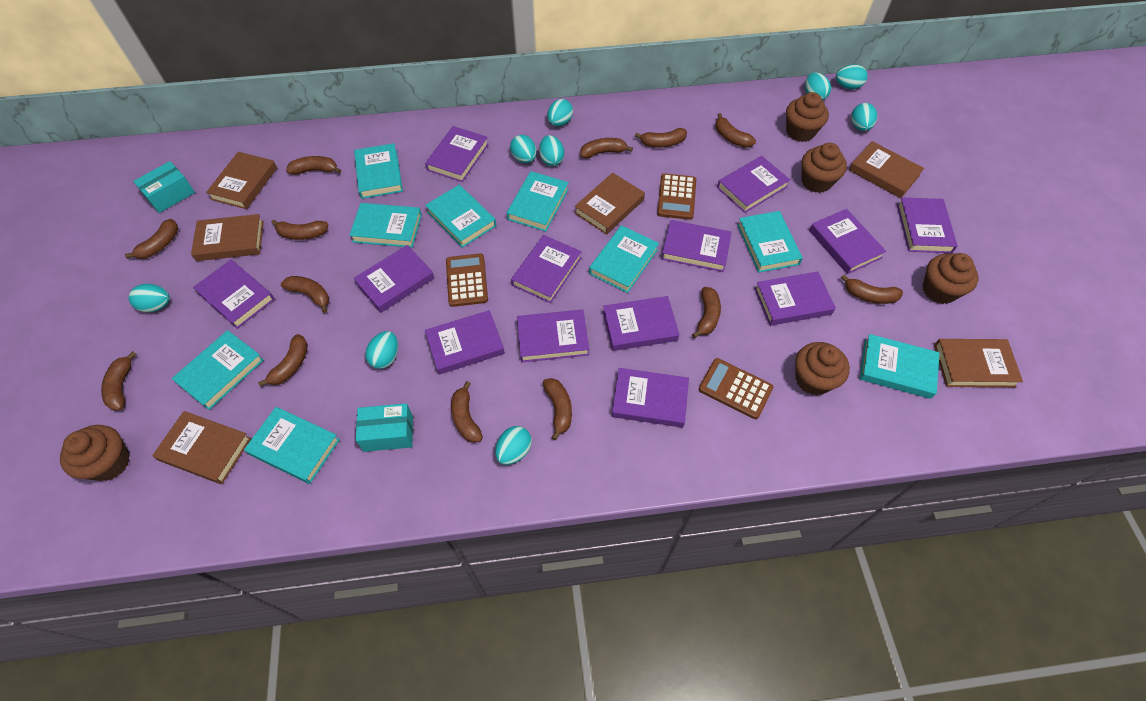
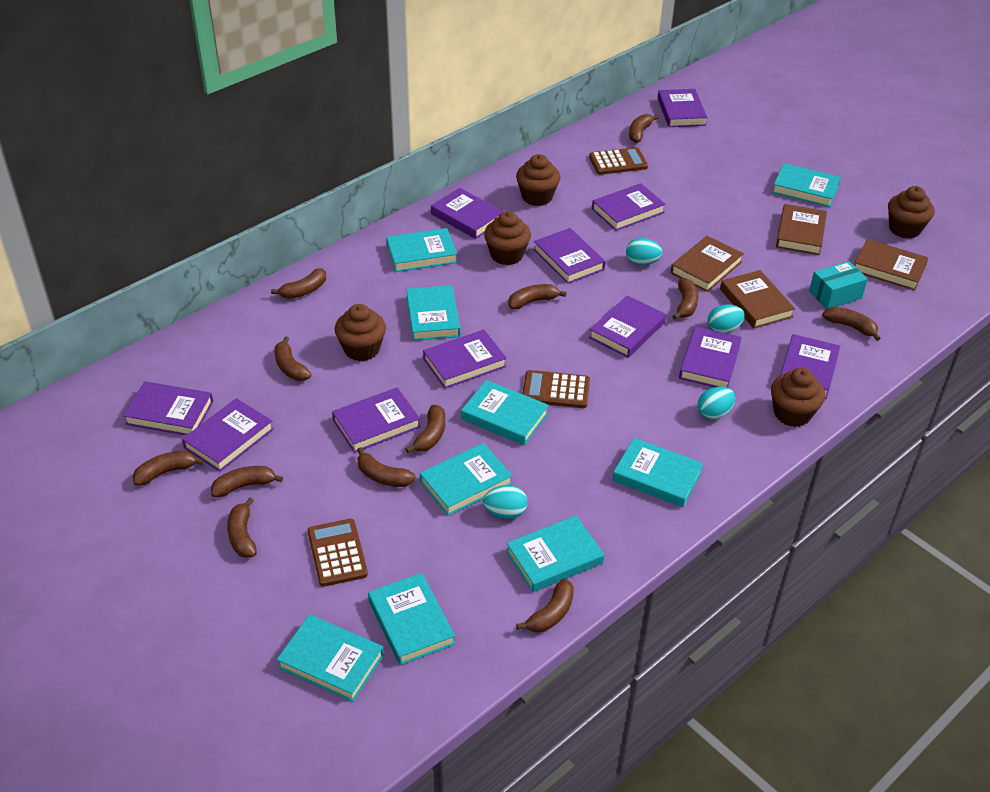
brown banana: 13 -> 12
brown book: 6 -> 4
purple book: 13 -> 11
turquoise box: 2 -> 1
turquoise egg: 9 -> 4

